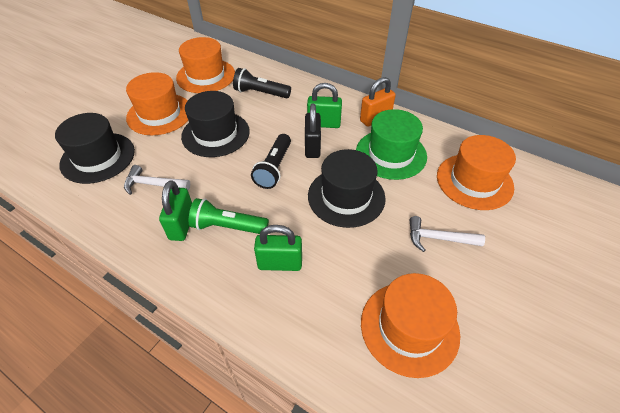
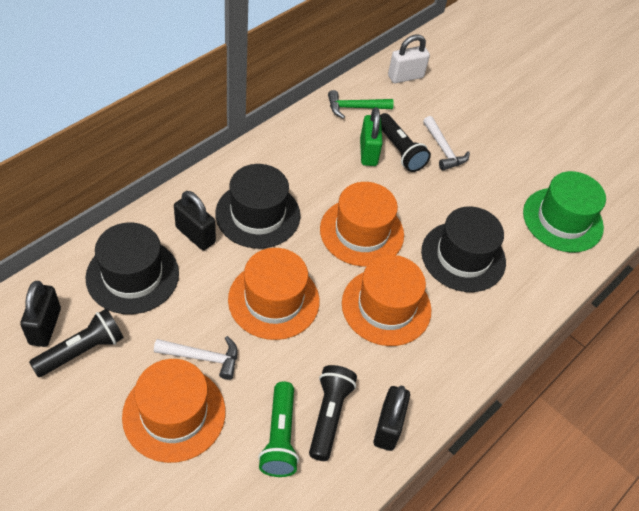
black flashlight: 2 -> 3
black padlock: 1 -> 3
green hammer: 0 -> 1
green padlock: 3 -> 1
orange padlock: 1 -> 0
white padlock: 0 -> 1

